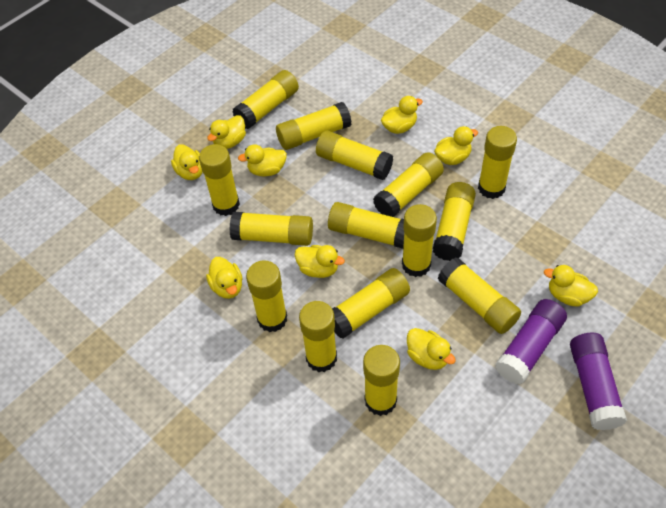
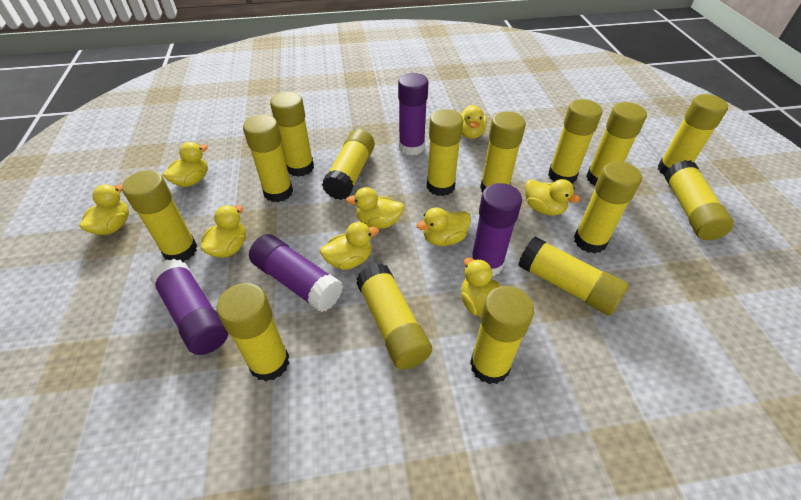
purple glue stick: 2 -> 4

